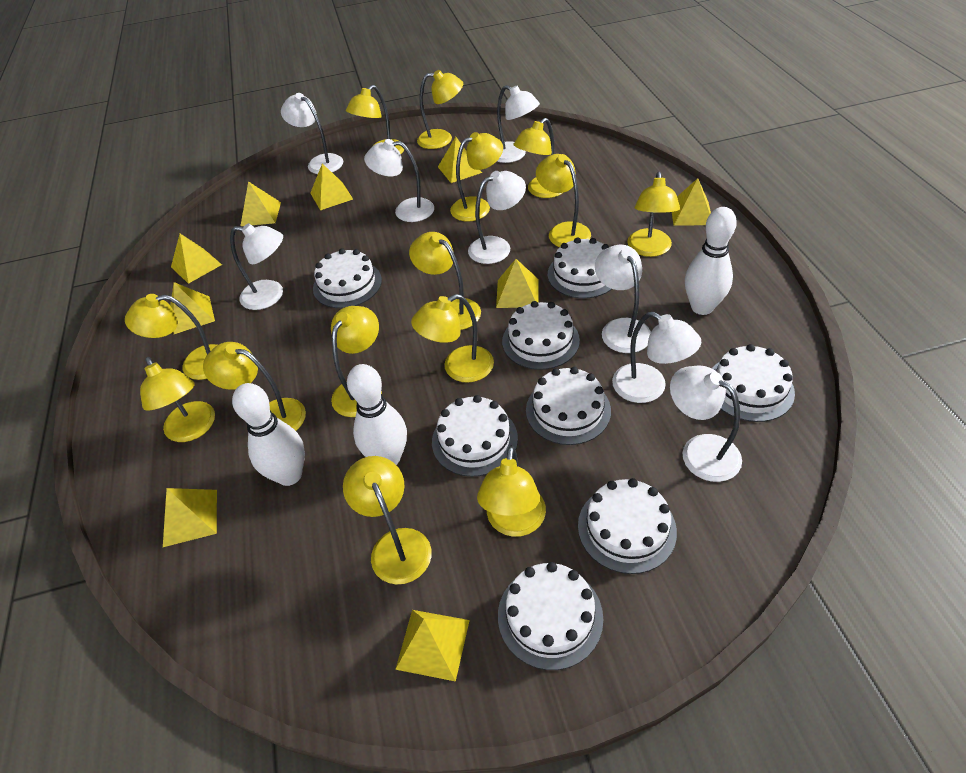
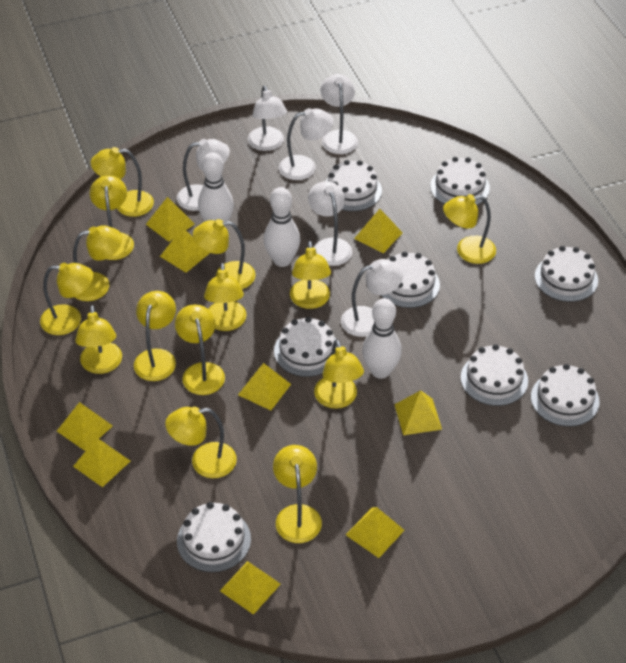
white lamp: 8 -> 6

